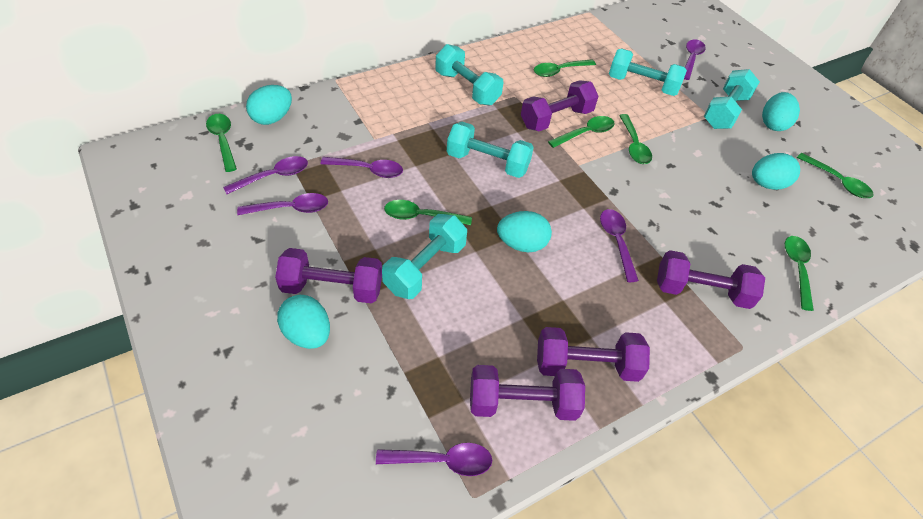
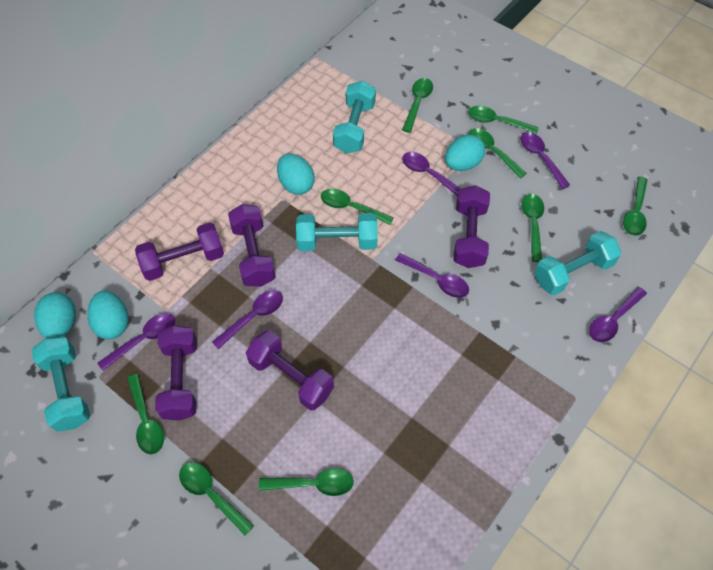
green spoon: 7 -> 9
turquoise dumbbell: 5 -> 4
turquoise egg: 5 -> 4

